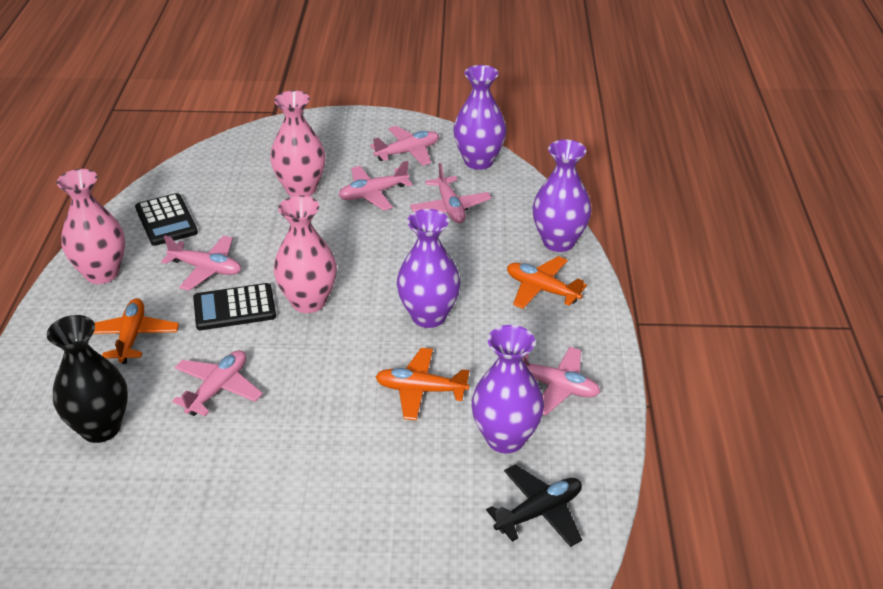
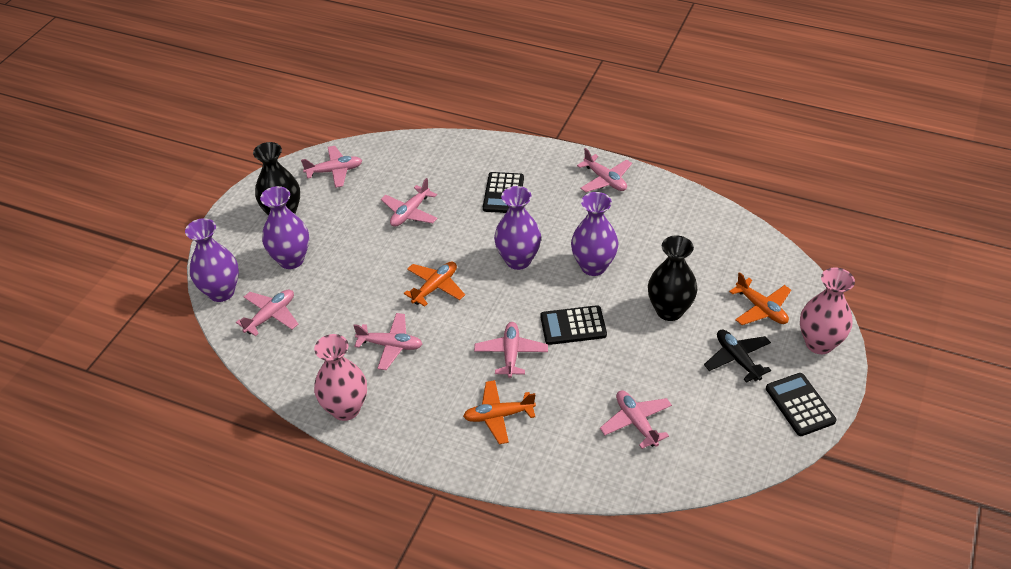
black calculator: 2 -> 3
black vase: 1 -> 2
pink plane: 6 -> 7
pink vase: 3 -> 2

